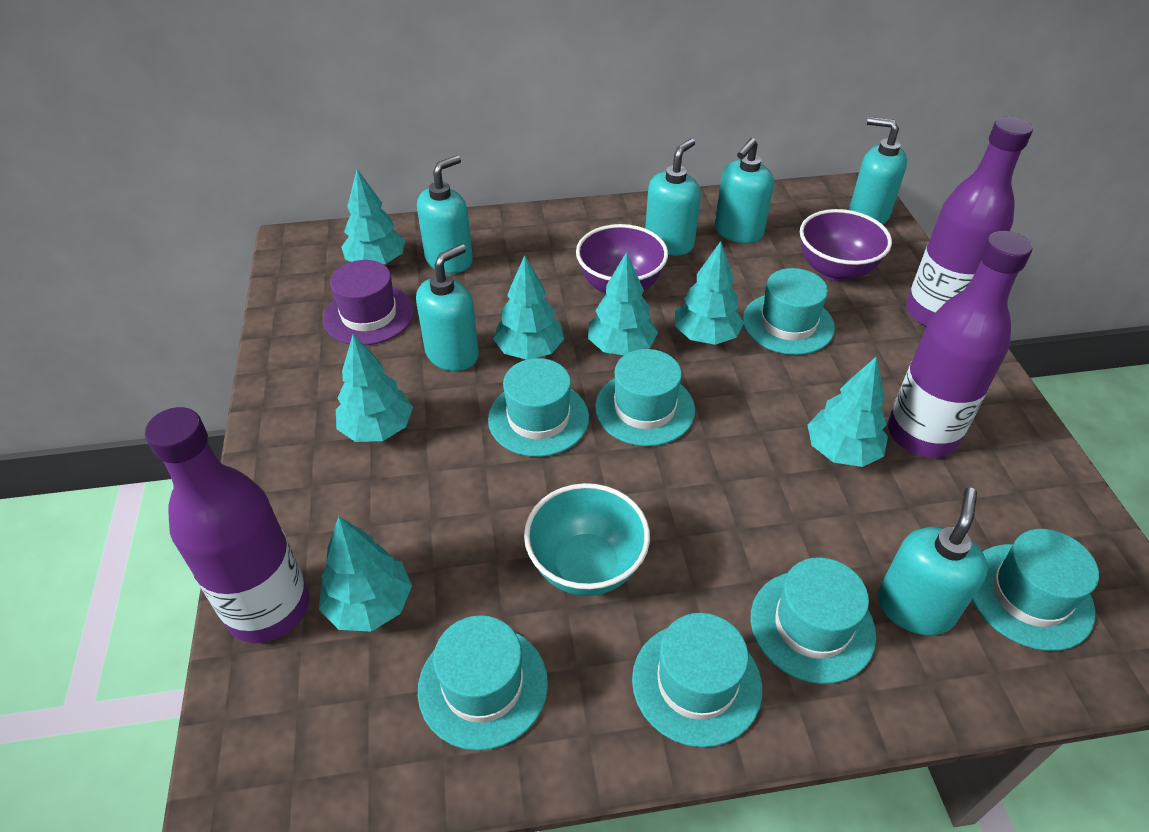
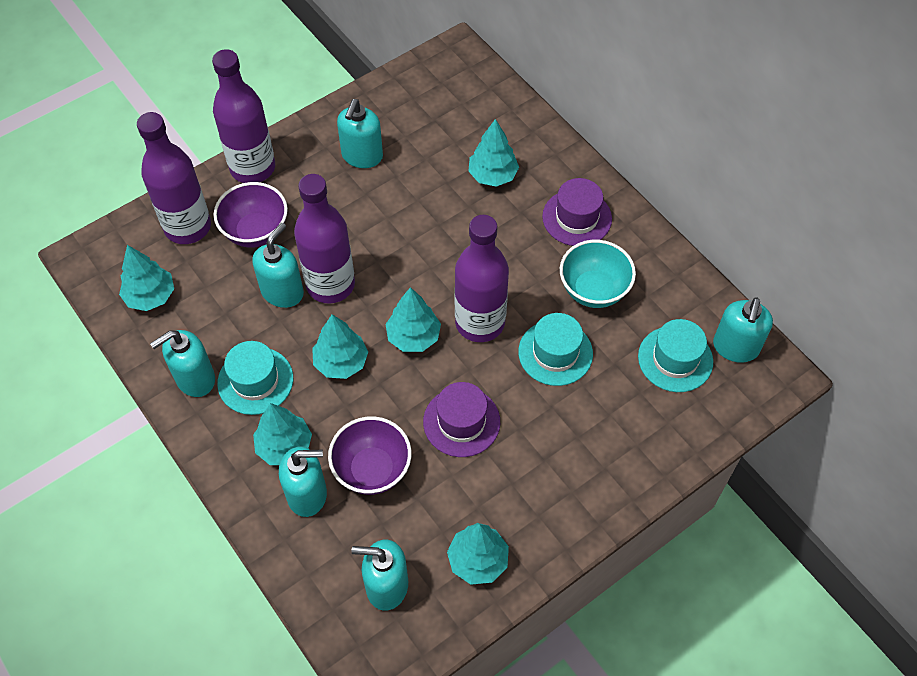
purple bottle: 3 -> 4
purple hat: 1 -> 2
turquoise hat: 7 -> 3
turquoise tree: 7 -> 6

